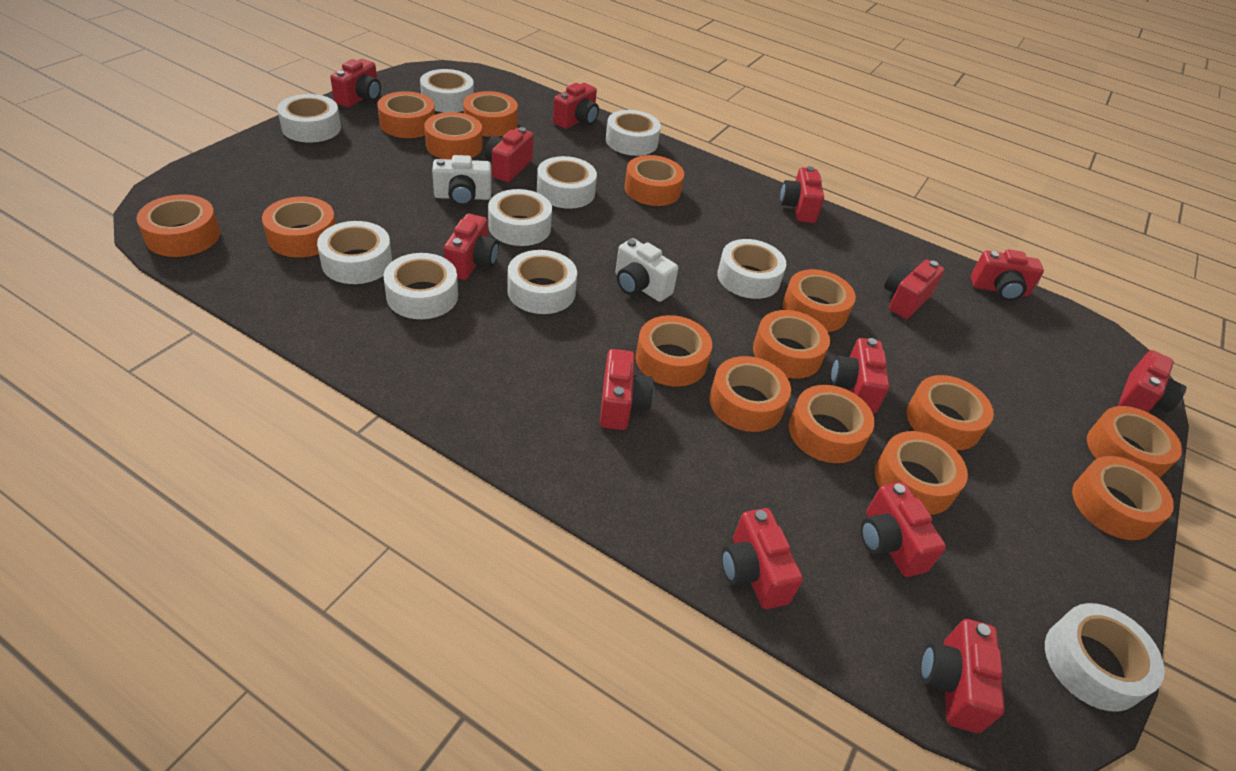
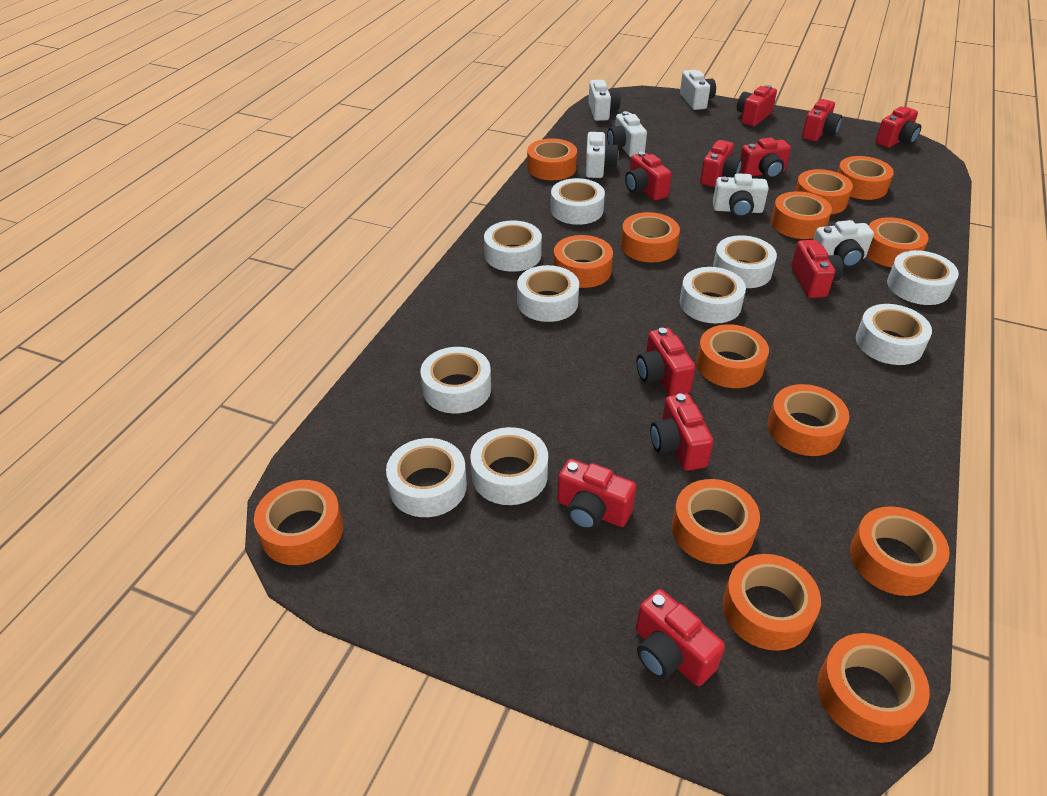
orange tape: 15 -> 14
red camera: 13 -> 11
white camera: 2 -> 6

